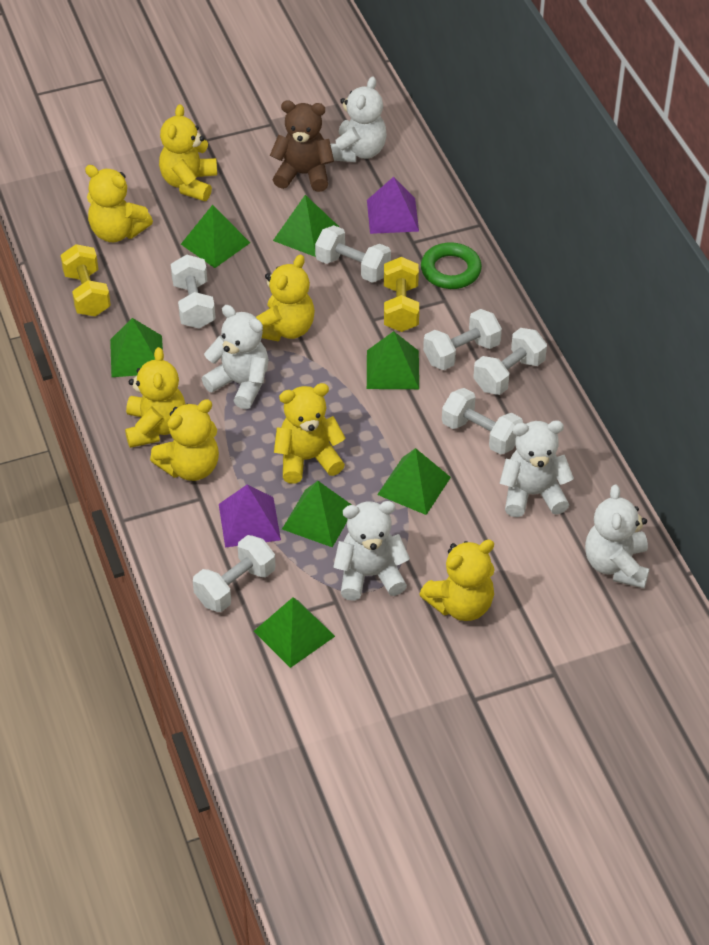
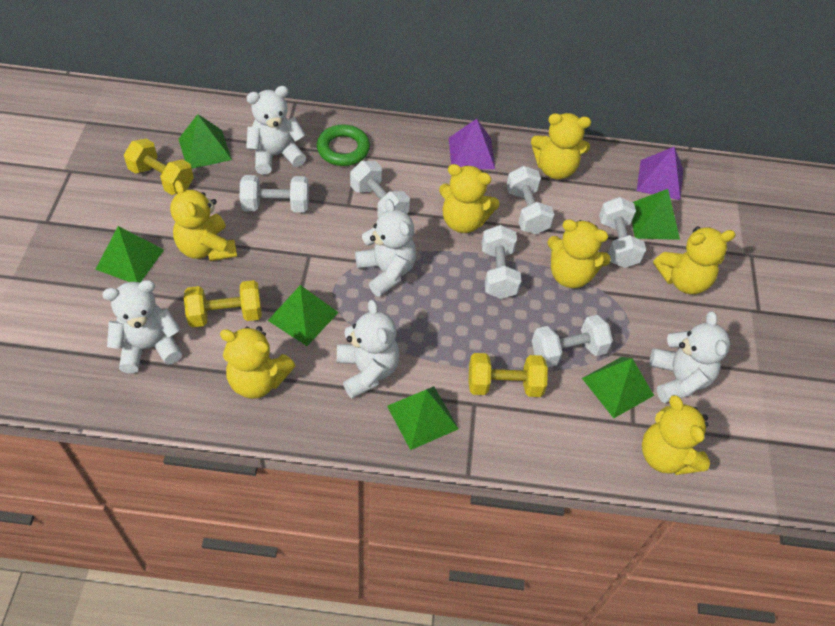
brown teddy bear: 1 -> 0
green pyramid: 7 -> 6
yellow dumbbell: 2 -> 3

